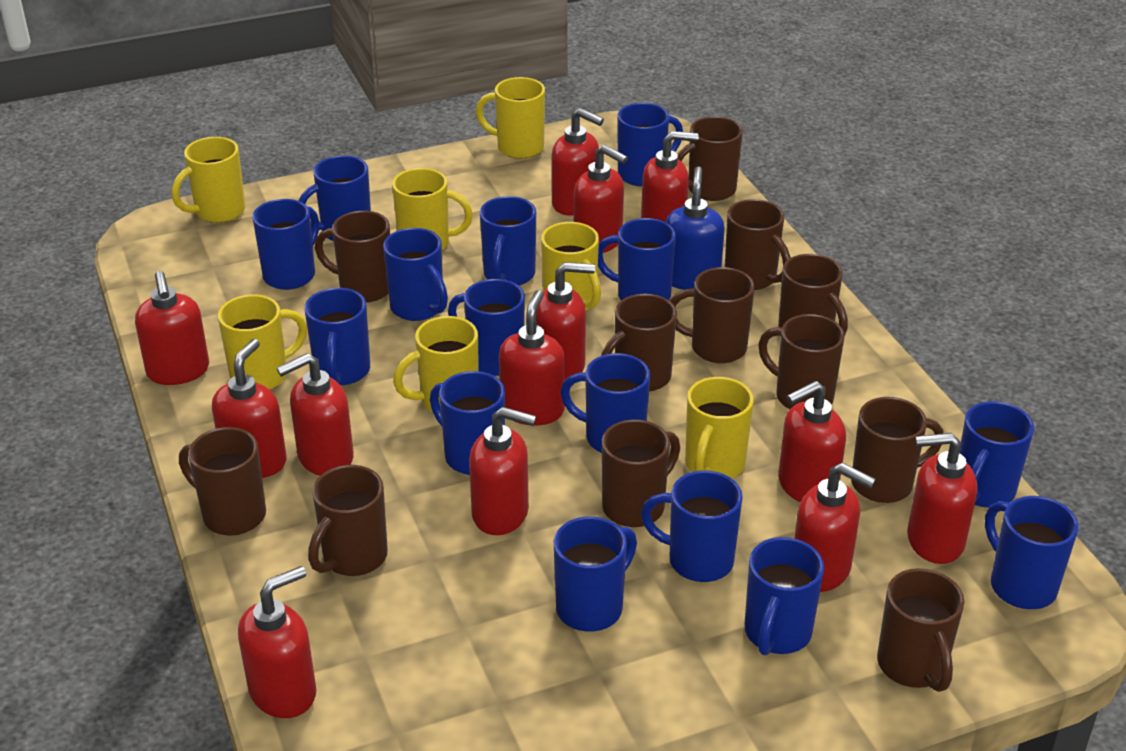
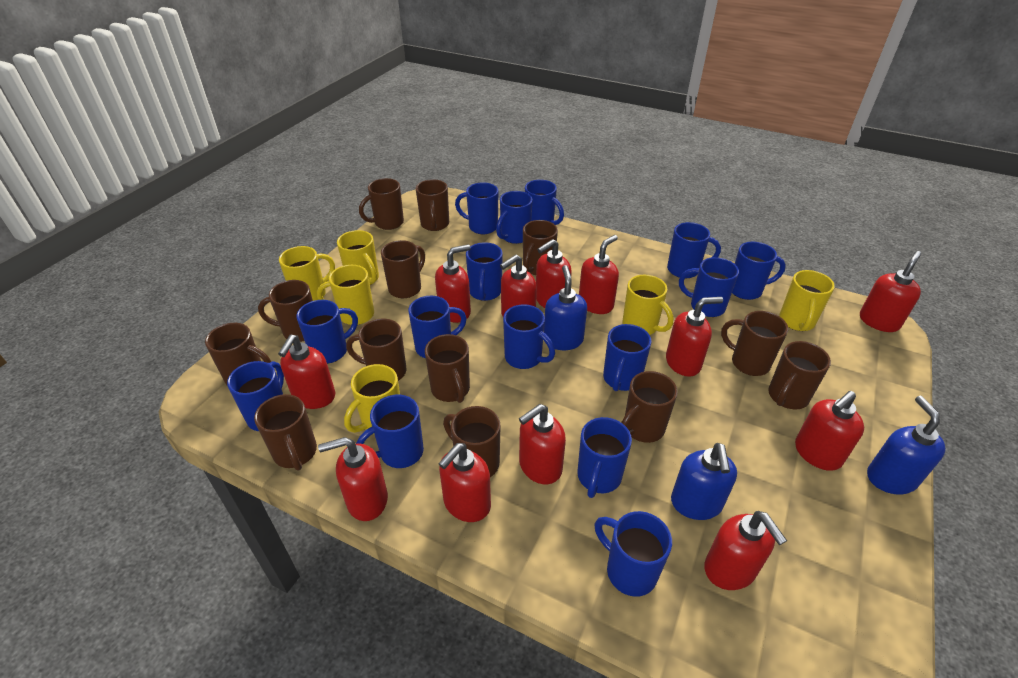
blue soap dispenser: 1 -> 3
brown mug: 12 -> 13
red soap dispenser: 13 -> 12
yellow mug: 7 -> 6

